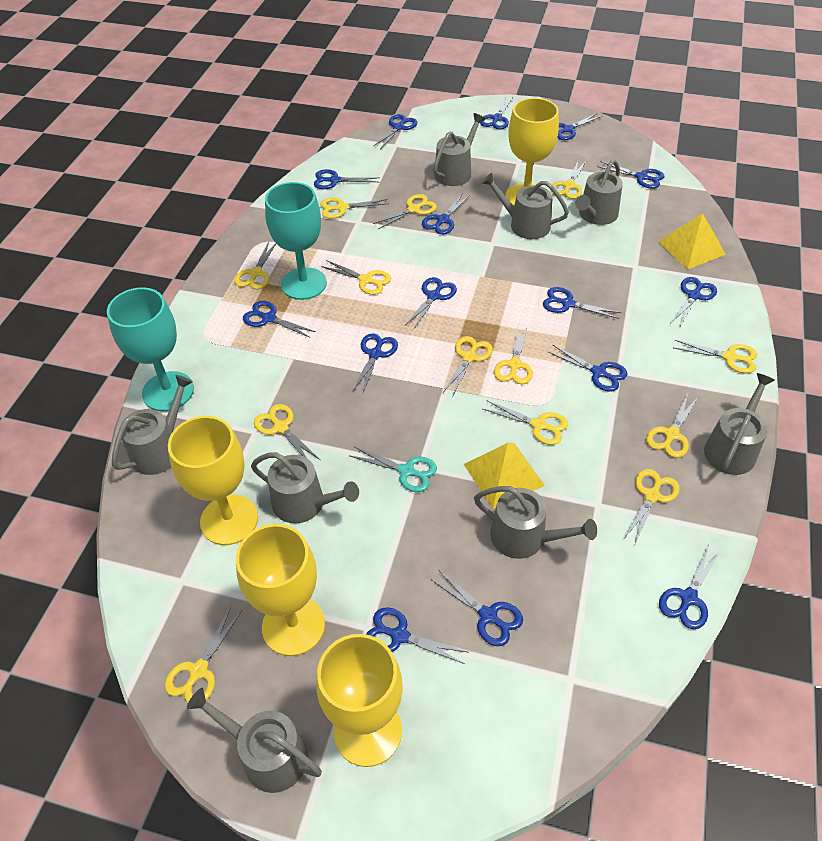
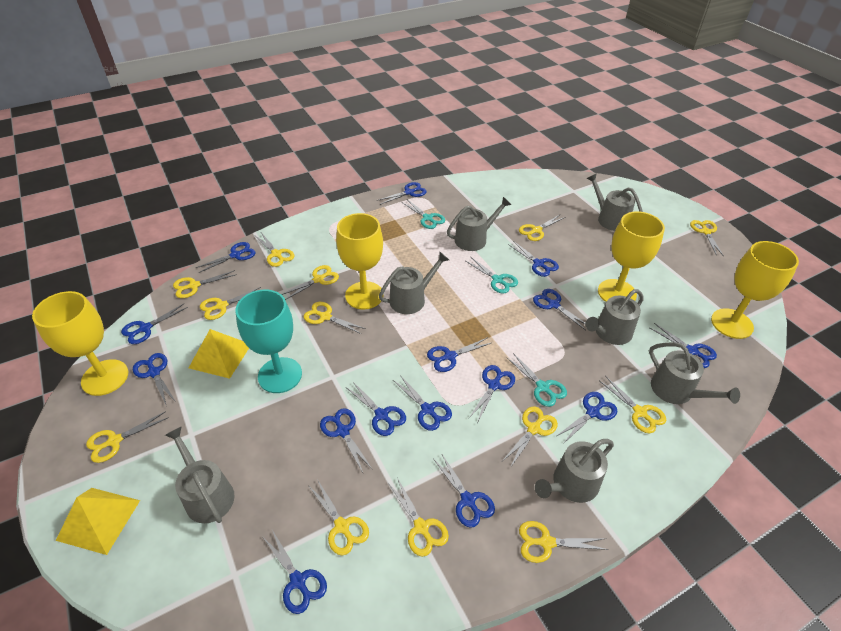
grey watering can: 8 -> 7
turquoise goblet: 2 -> 1
turquoise scissors: 1 -> 3

